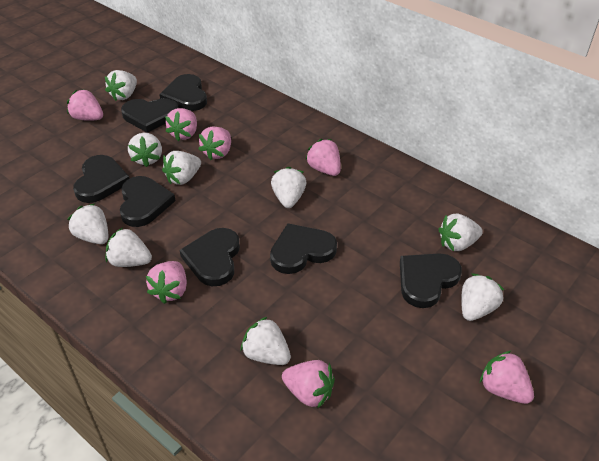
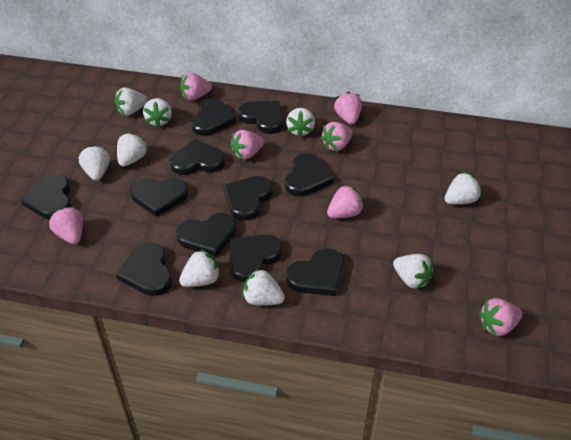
black heart: 7 -> 11

